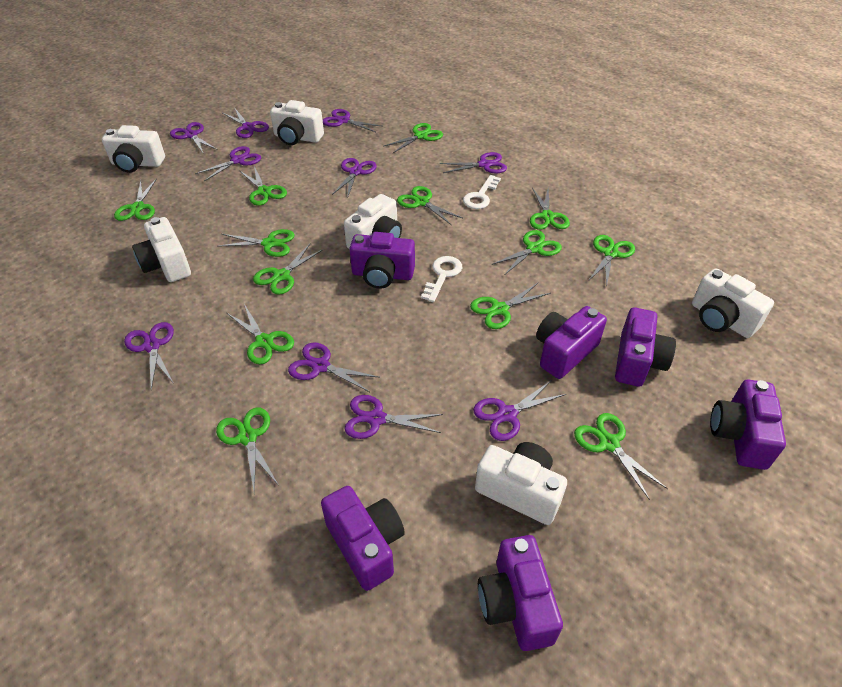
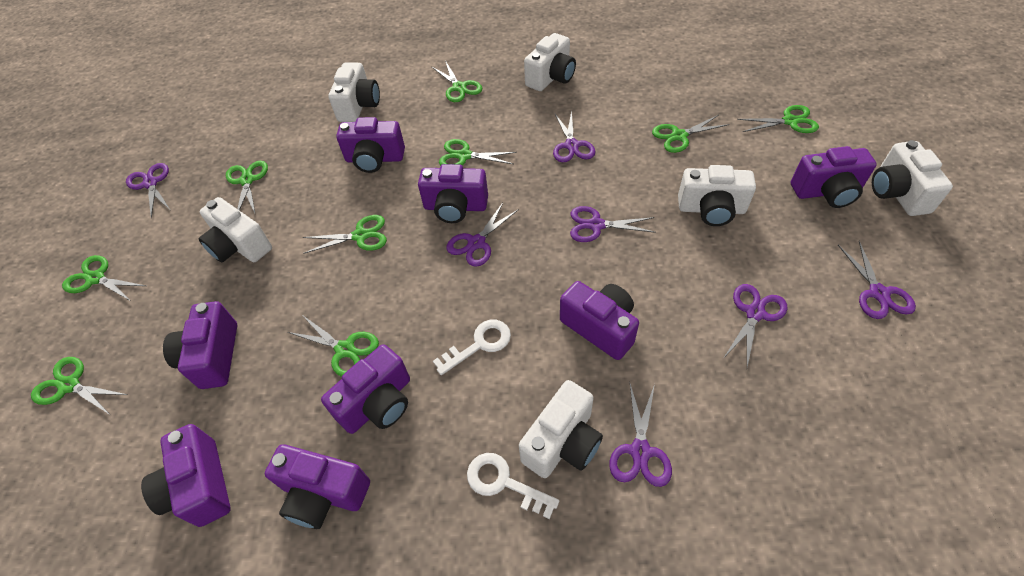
green scissors: 13 -> 9
purple camera: 6 -> 8
purple scissors: 10 -> 7

